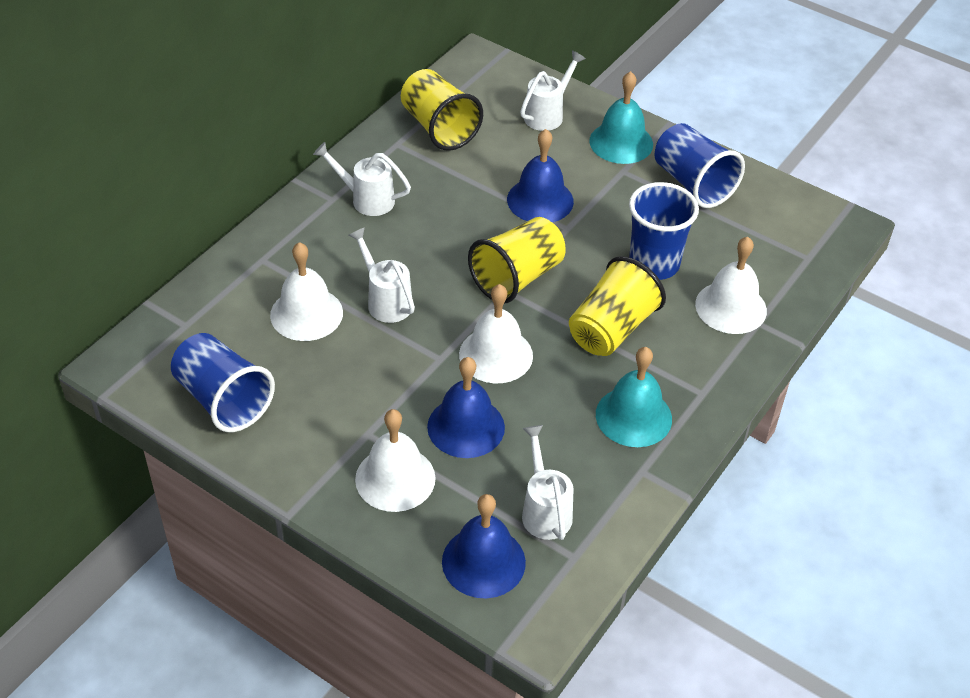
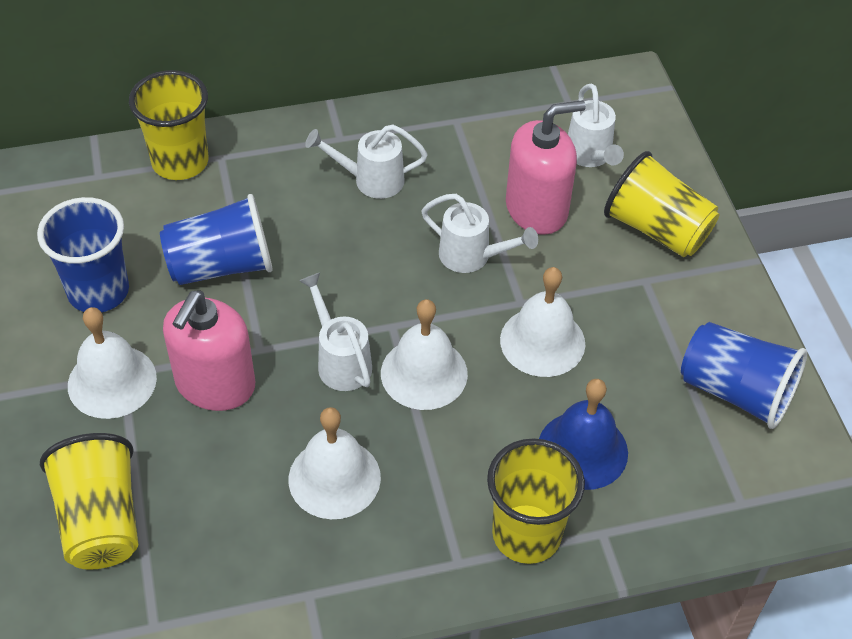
blue bell: 3 -> 1
pink soap dispenser: 0 -> 2
turquoise bell: 2 -> 0
yellow cup: 3 -> 4

